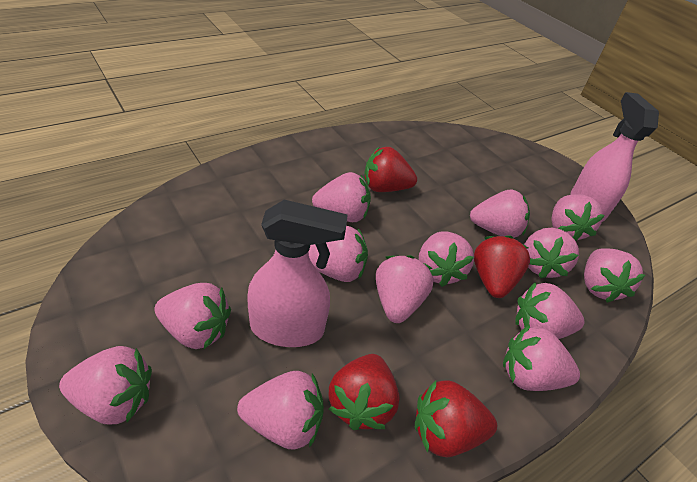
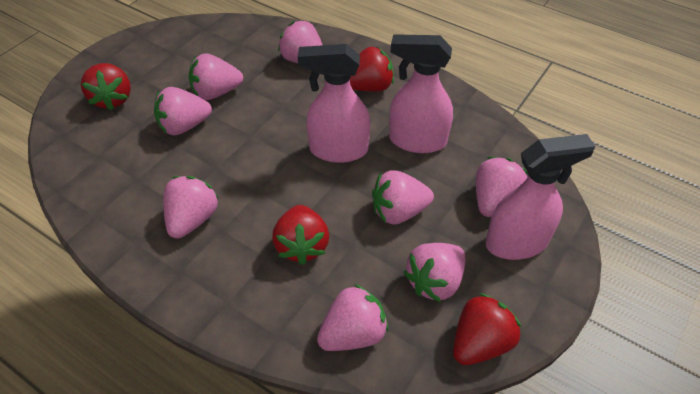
pink spray bottle: 2 -> 3
pink strawberry: 13 -> 8

